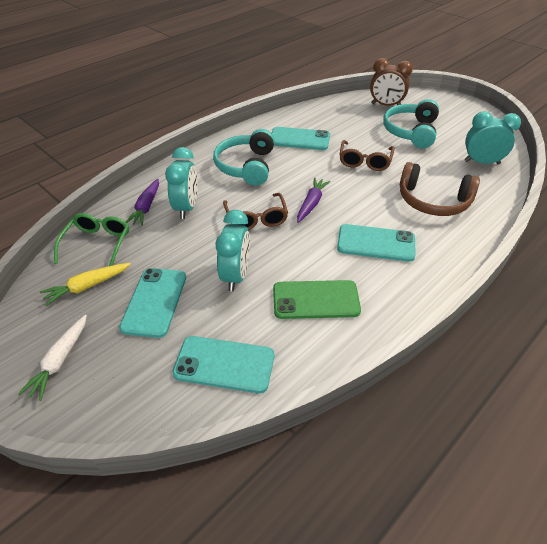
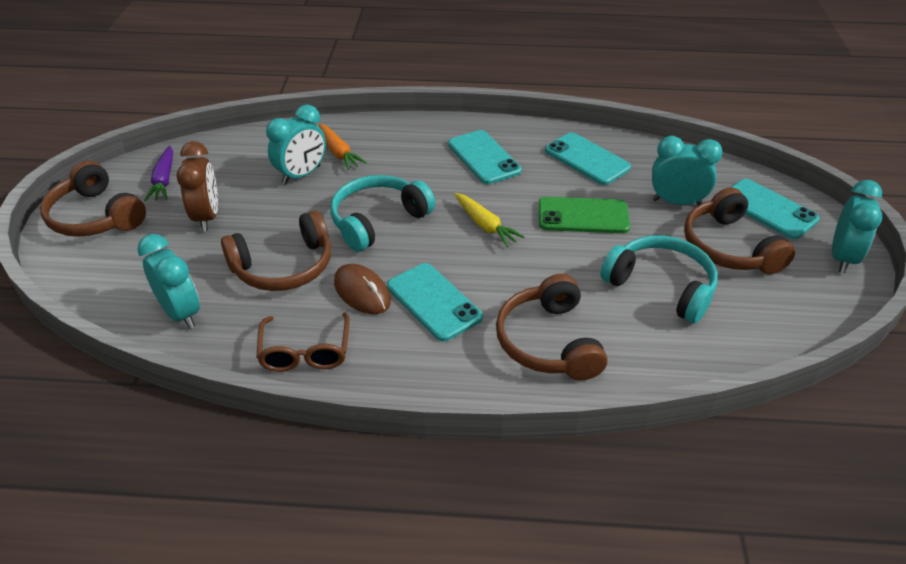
brown glasses: 2 -> 1
brown headphones: 1 -> 4
brown mouse: 0 -> 1
green glasses: 1 -> 0
orange carrot: 0 -> 1
purple carrot: 2 -> 1
turquoise clock: 3 -> 4
white carrot: 1 -> 0

